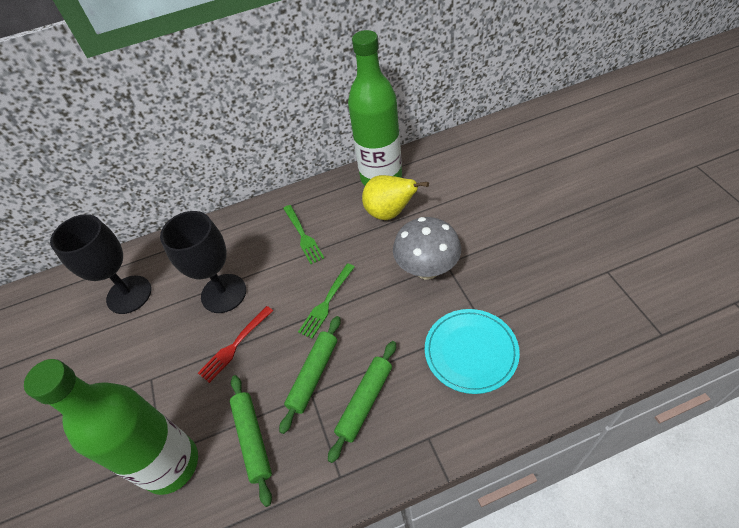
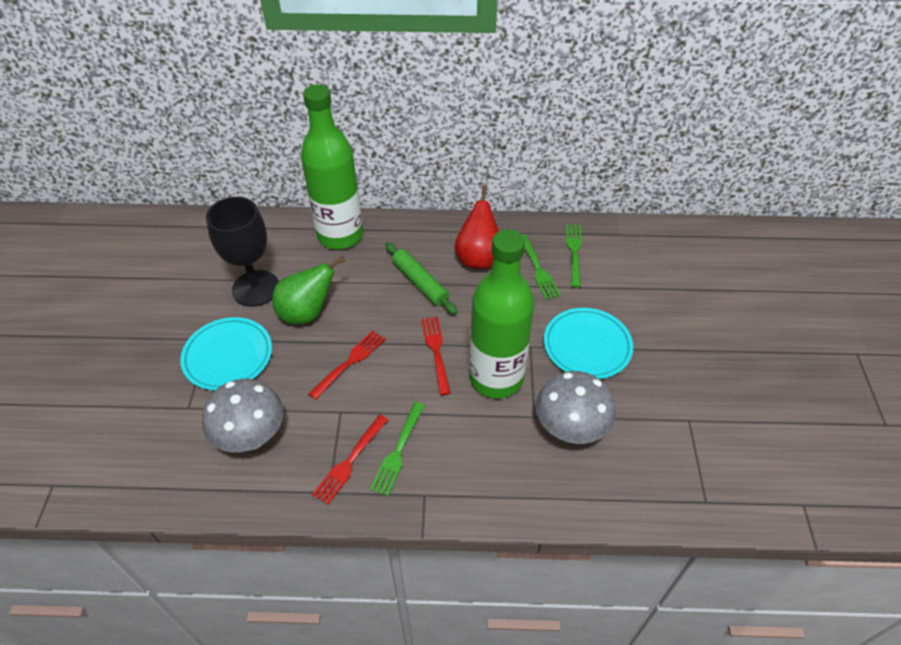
black goblet: 2 -> 1
green fork: 2 -> 3
green pear: 0 -> 1
green rolling pin: 3 -> 1
grey mushroom: 1 -> 2
red fork: 1 -> 3
red pear: 0 -> 1
turquoise plate: 1 -> 2
yellow pear: 1 -> 0

